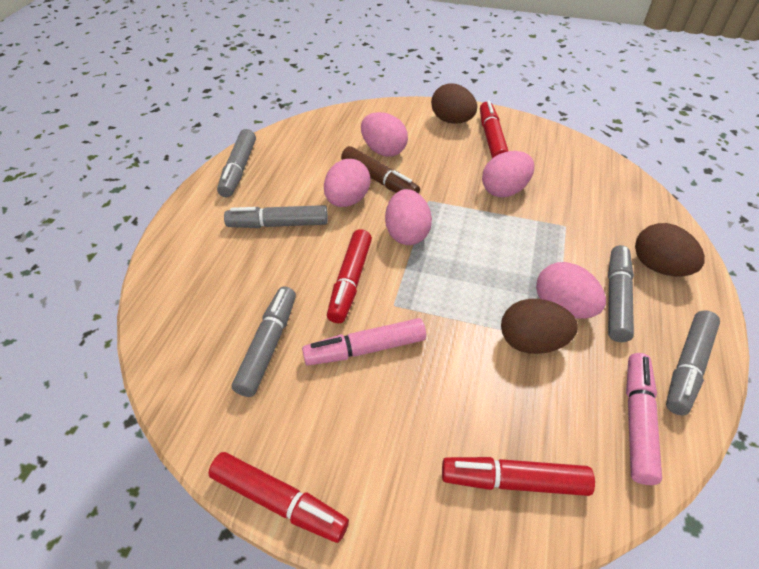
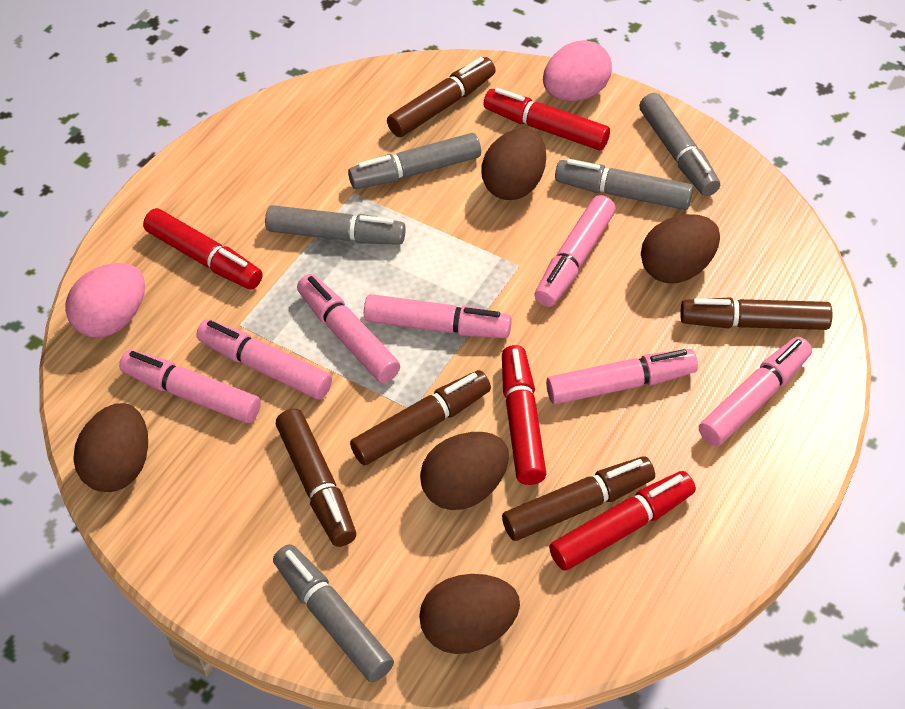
brown egg: 3 -> 5
brown marker: 1 -> 5
pink egg: 5 -> 2
pink marker: 2 -> 7

